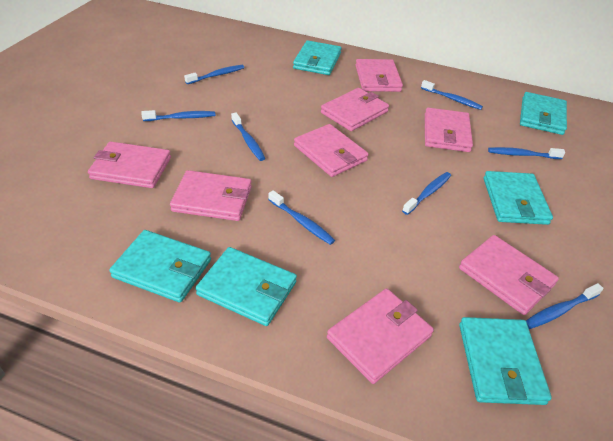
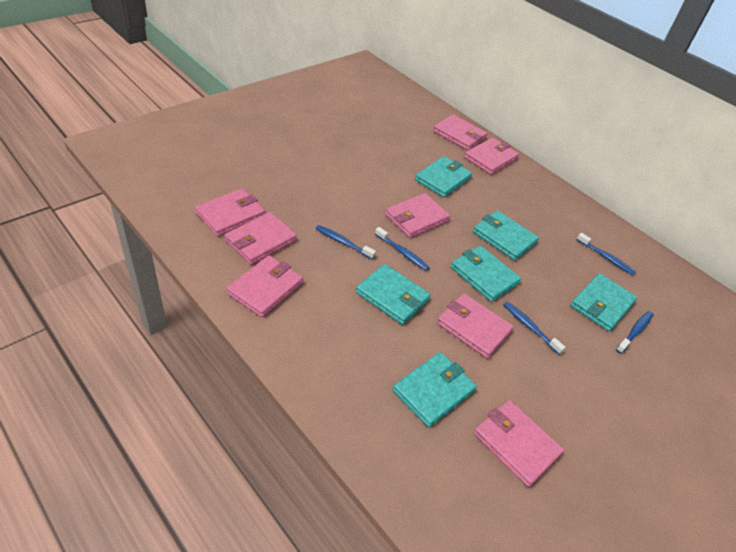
blue toothbrush: 8 -> 5

